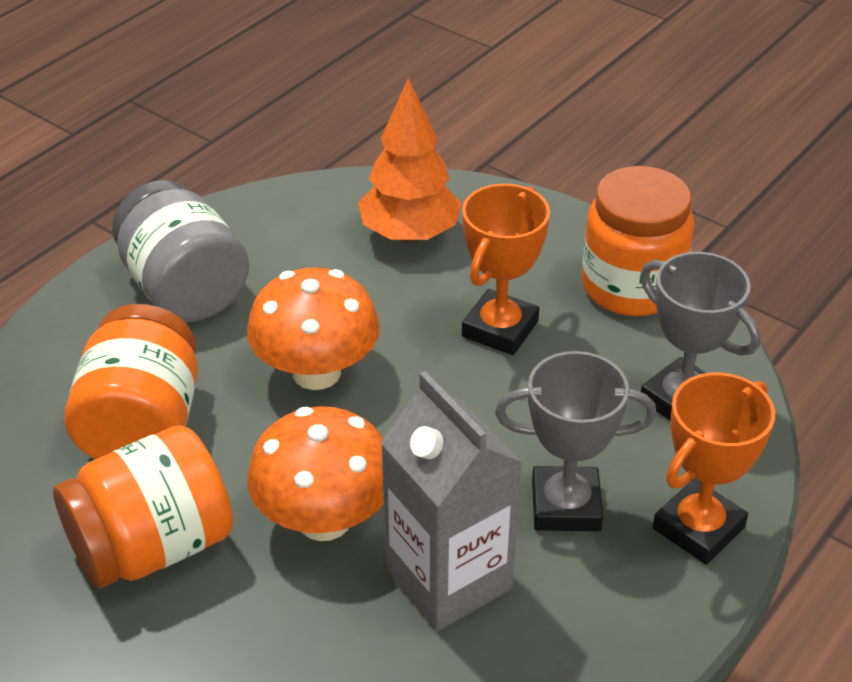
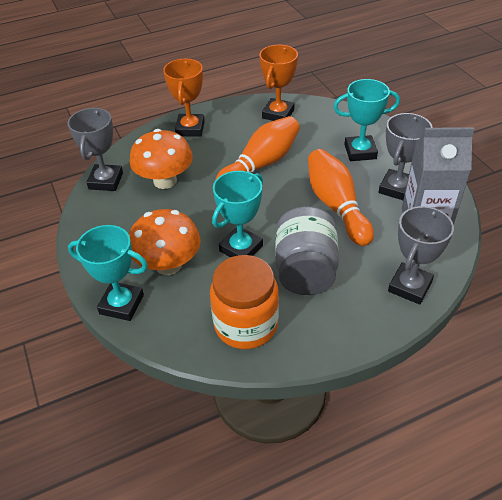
grey trophy: 2 -> 3
orange bowling pin: 0 -> 2
orange jar: 3 -> 1
orange tree: 1 -> 0
turquoise trophy: 0 -> 3

